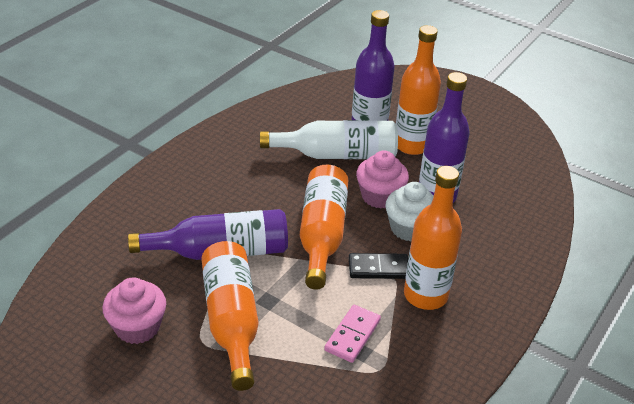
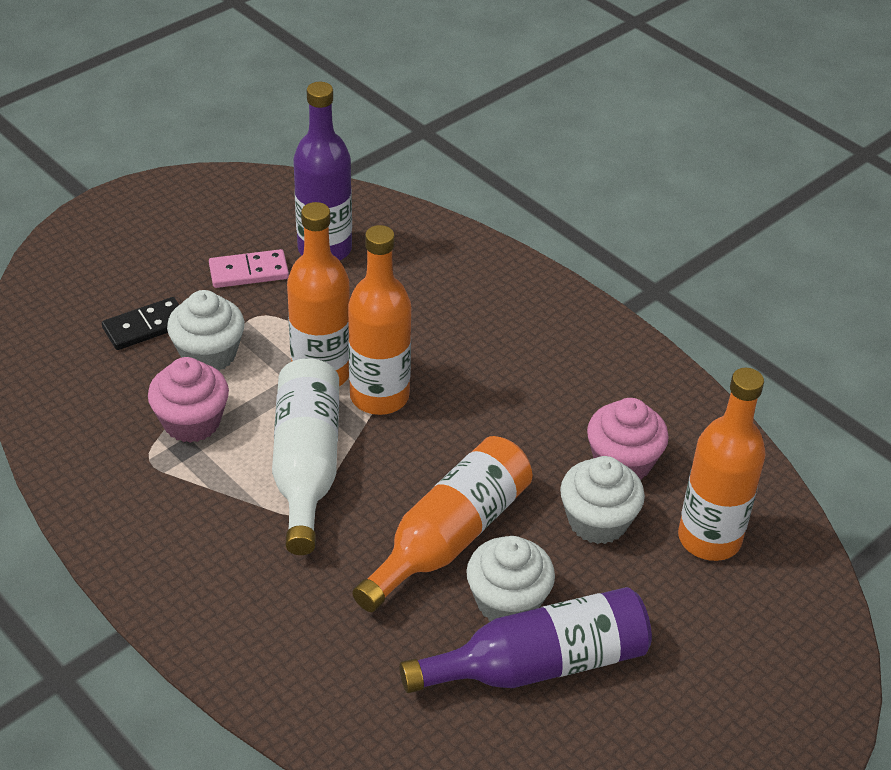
purple bottle: 3 -> 2
white cupcake: 1 -> 3

